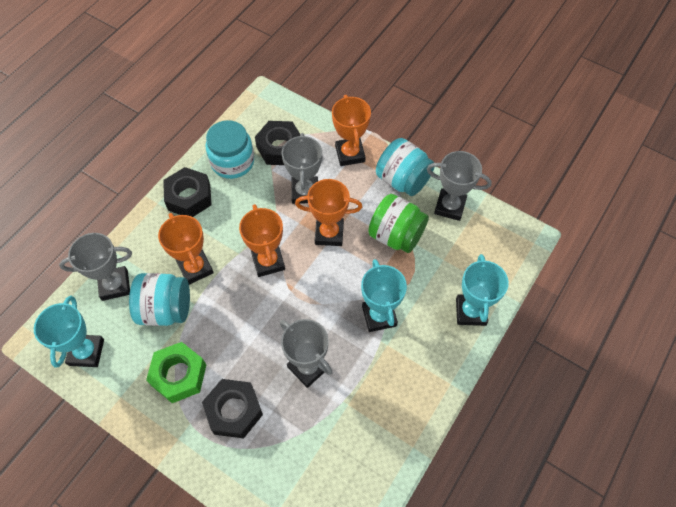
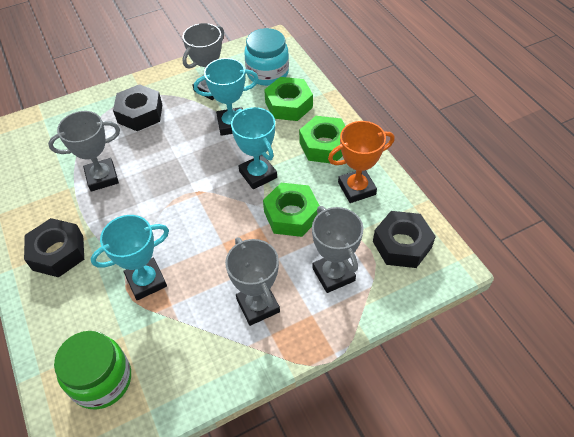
green nut: 1 -> 3
orange trophy: 4 -> 1
turquoise jar: 3 -> 1

